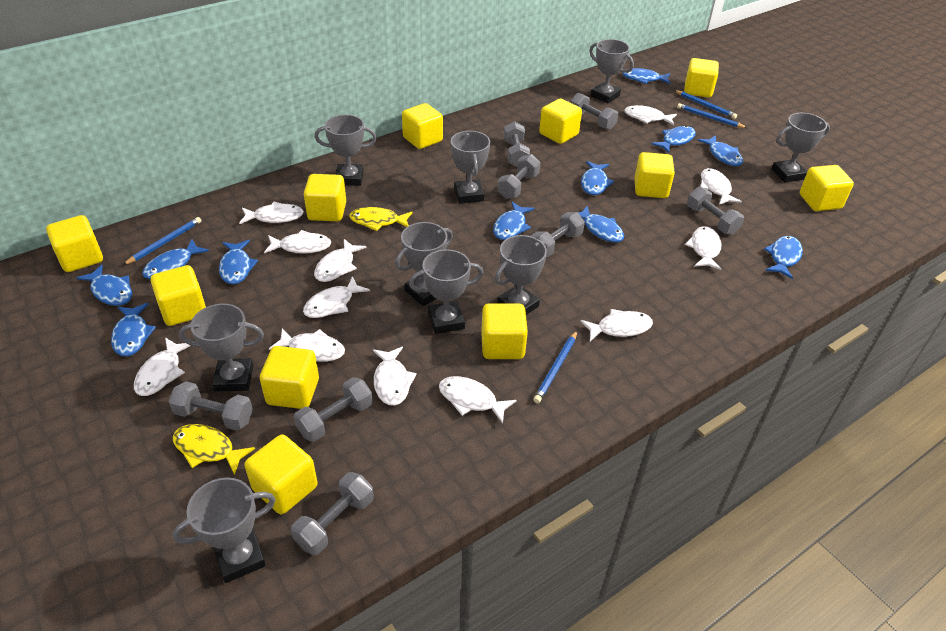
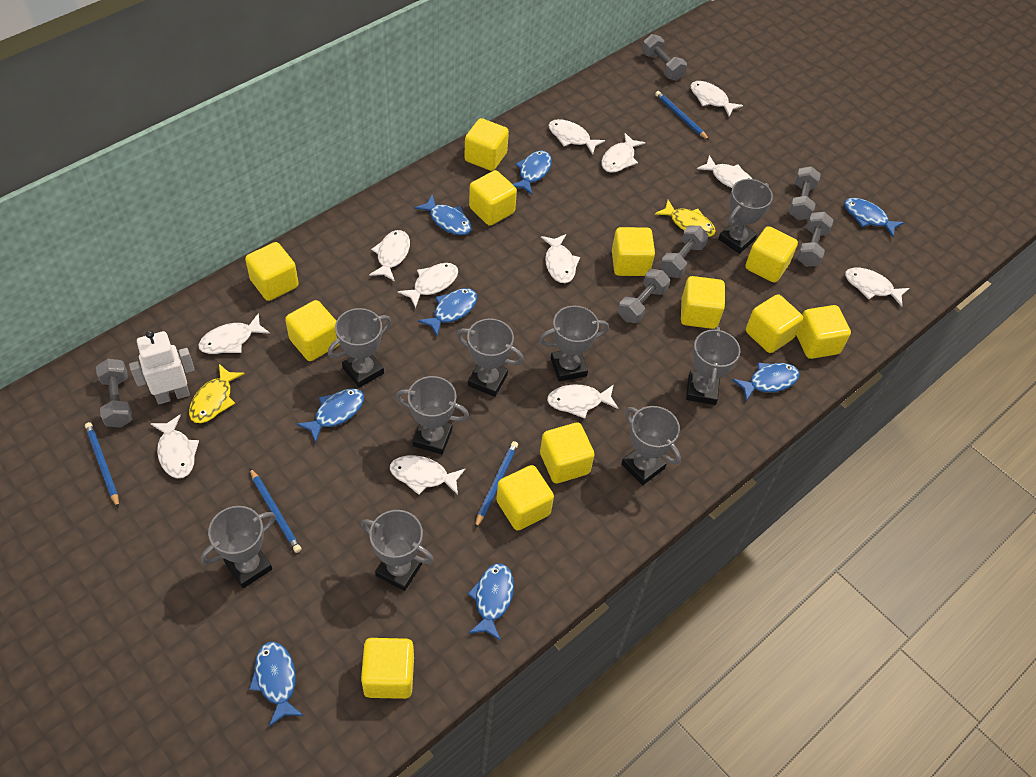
blue fish: 11 -> 8
grey dumbbell: 8 -> 6
white robot: 0 -> 1
yellow cube: 11 -> 12

